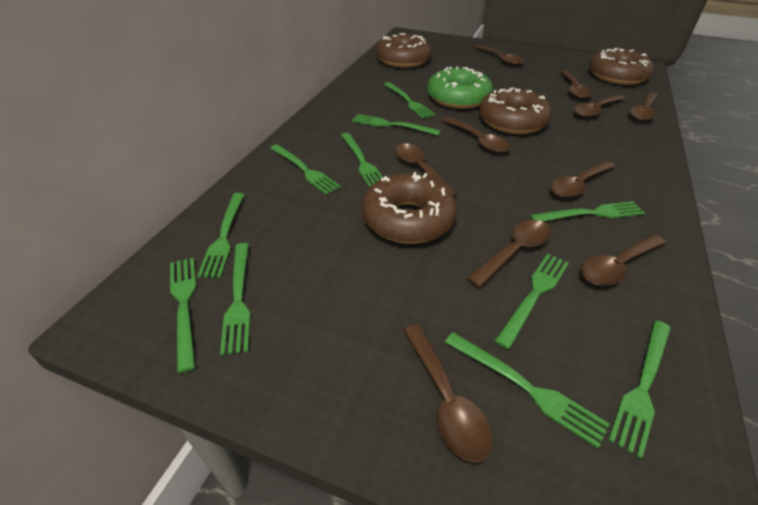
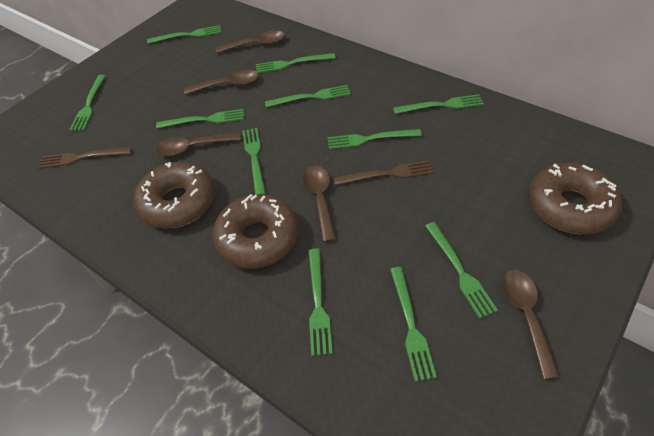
brown donut: 4 -> 3
brown fork: 0 -> 2
brown spoon: 10 -> 5
green donut: 1 -> 0

